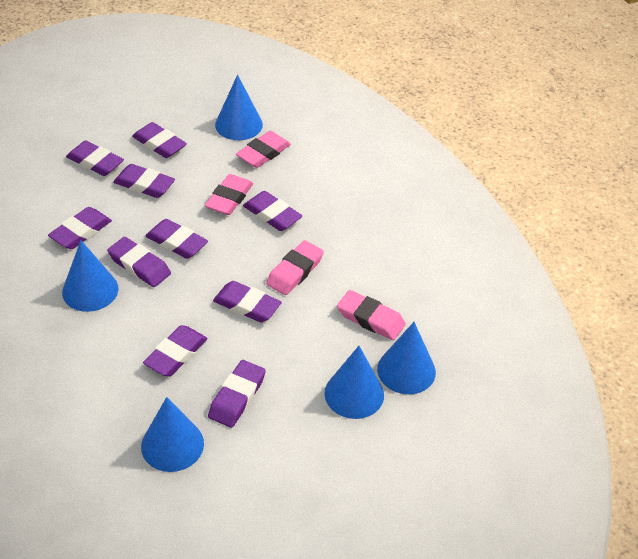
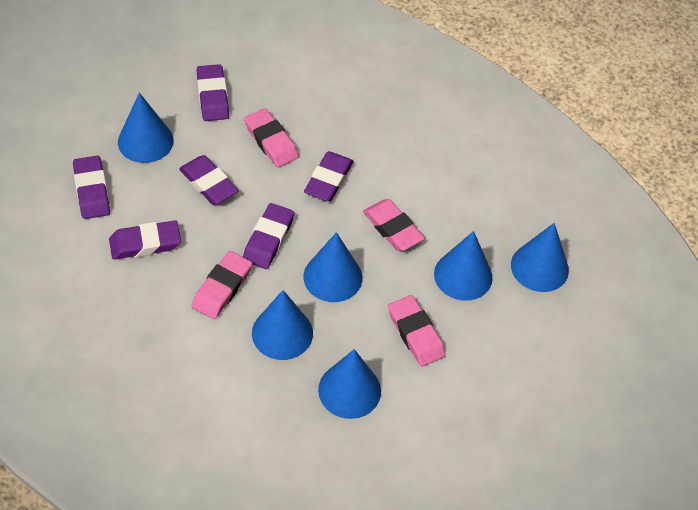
blue cone: 5 -> 6
purple eraser: 10 -> 6

